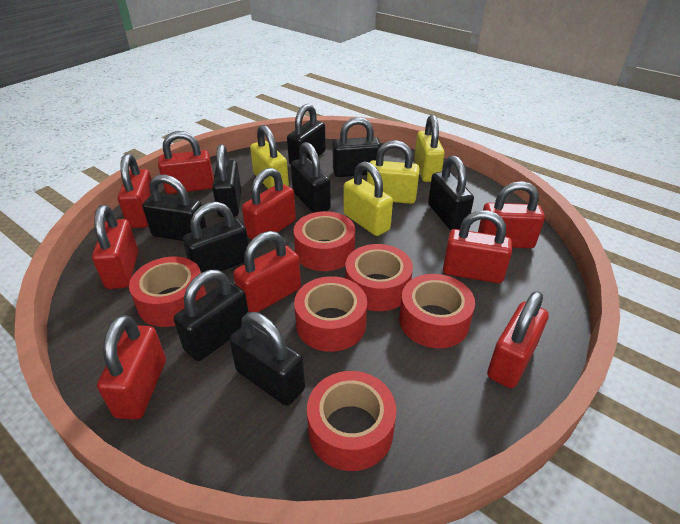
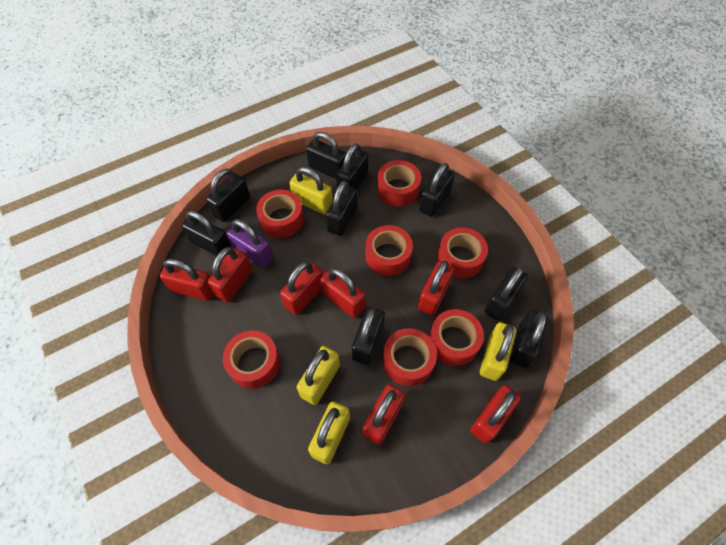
purple padlock: 0 -> 1
red padlock: 9 -> 7
red tape: 6 -> 7

